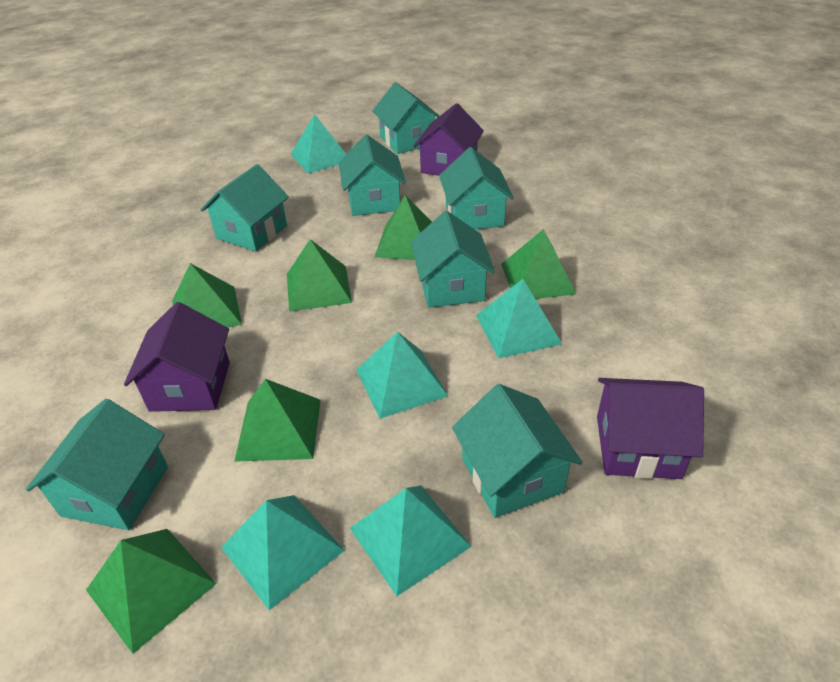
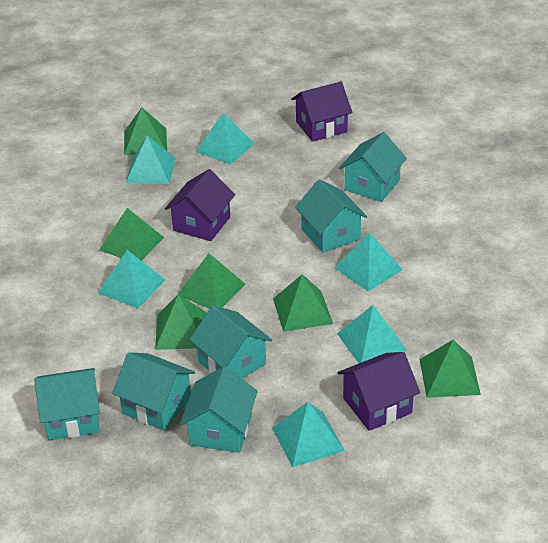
turquoise house: 7 -> 6
turquoise pyramid: 5 -> 6

